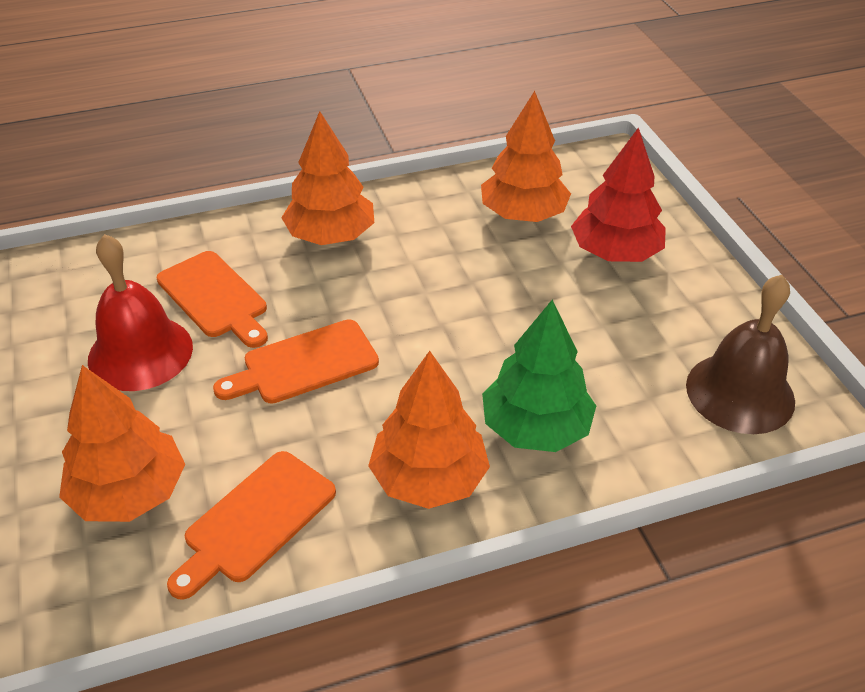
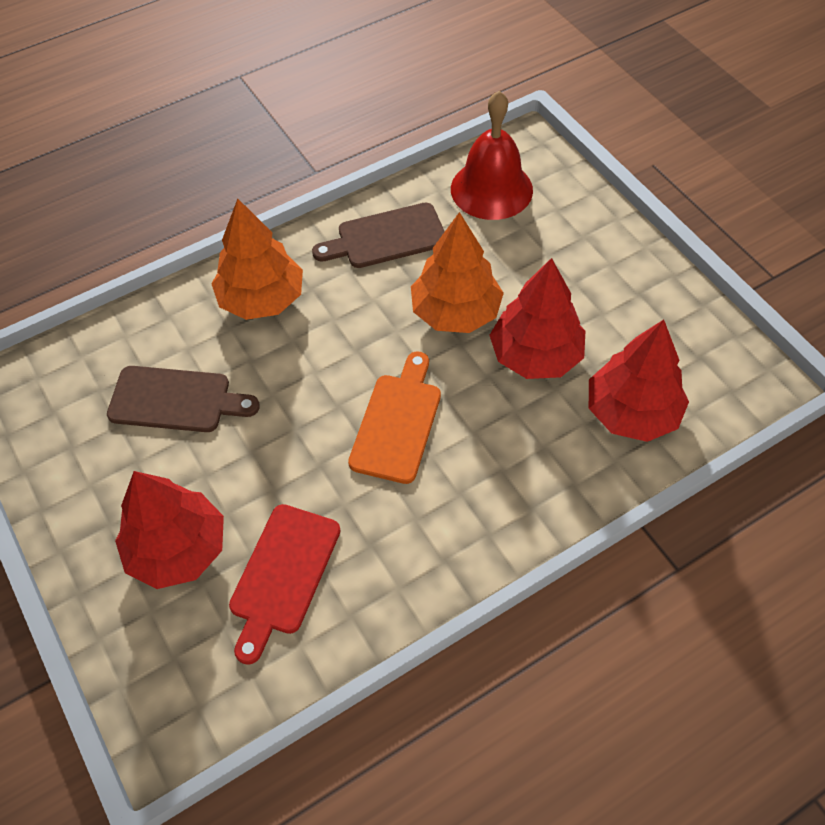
brown bell: 1 -> 0
brown cutting board: 0 -> 2
green tree: 1 -> 0
orange cutting board: 3 -> 1
orange tree: 4 -> 2
red cutting board: 0 -> 1
red tree: 1 -> 3

